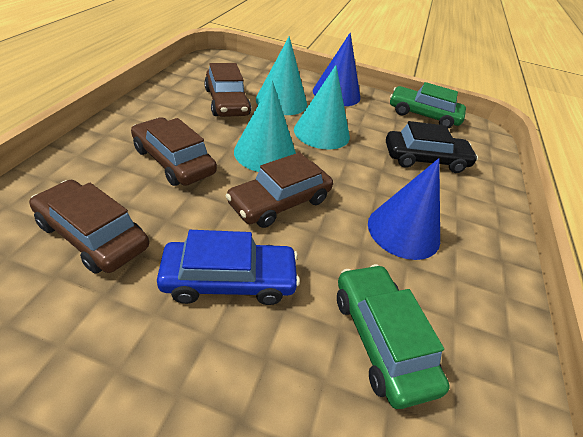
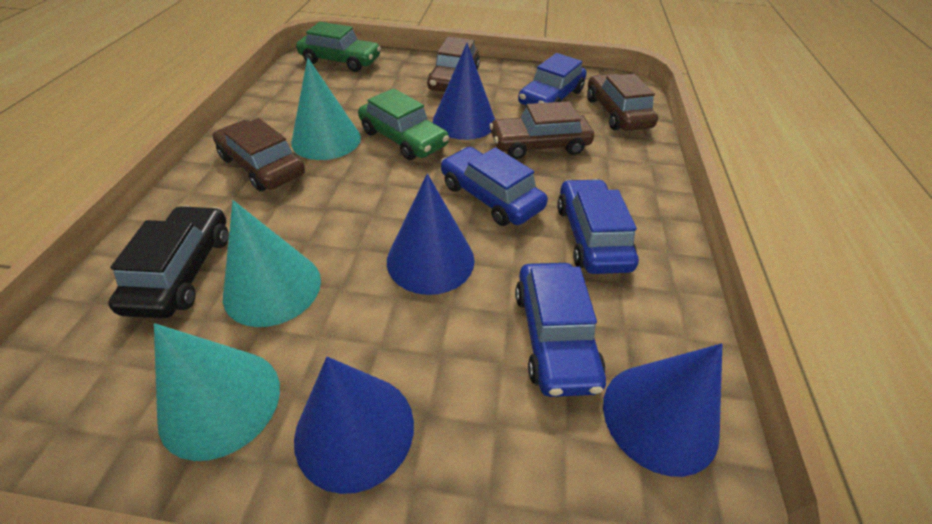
blue car: 1 -> 4
blue cone: 2 -> 4

